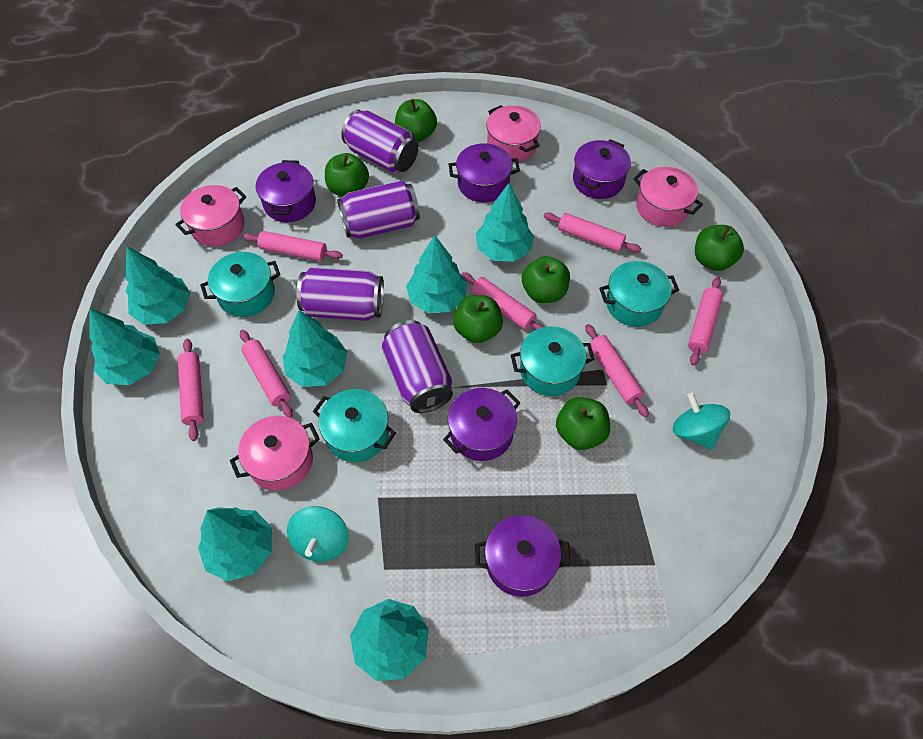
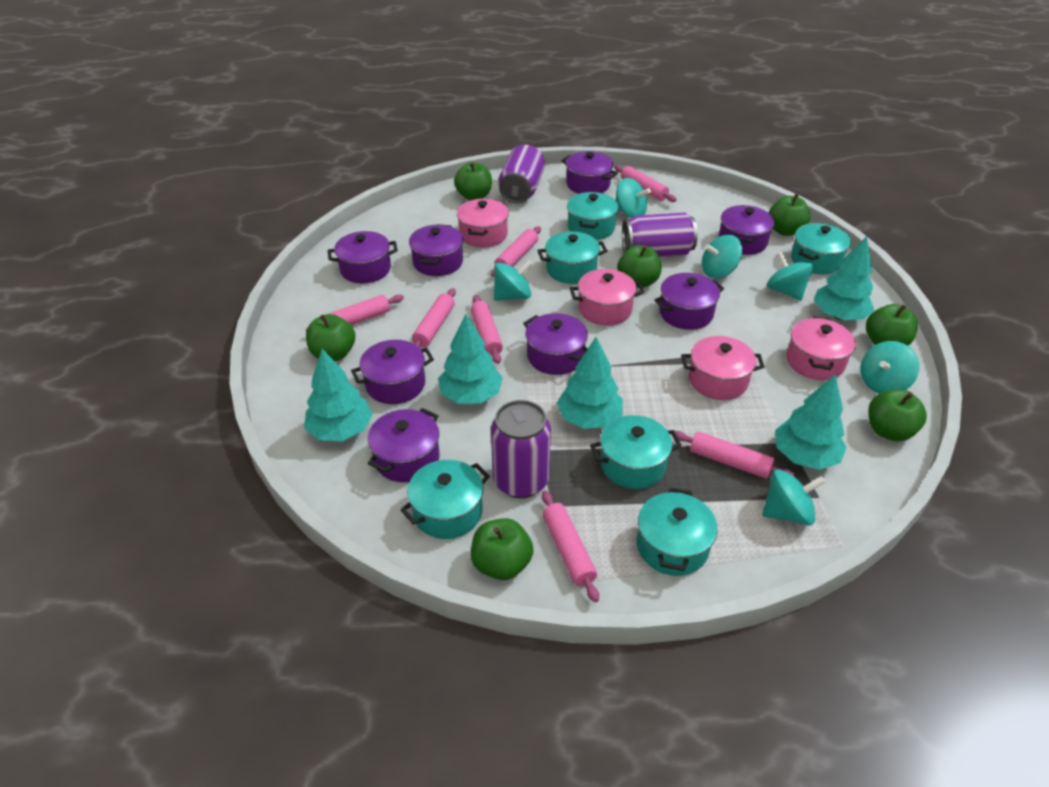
green apple: 6 -> 7
purple can: 4 -> 3
purple pot: 5 -> 8
turquoise pot: 4 -> 6
turquoise spinning top: 2 -> 6
turquoise tree: 7 -> 5

